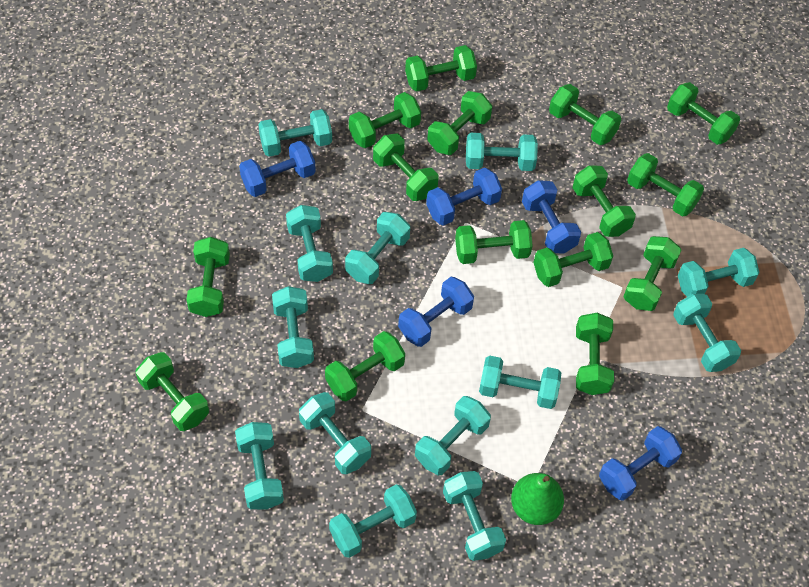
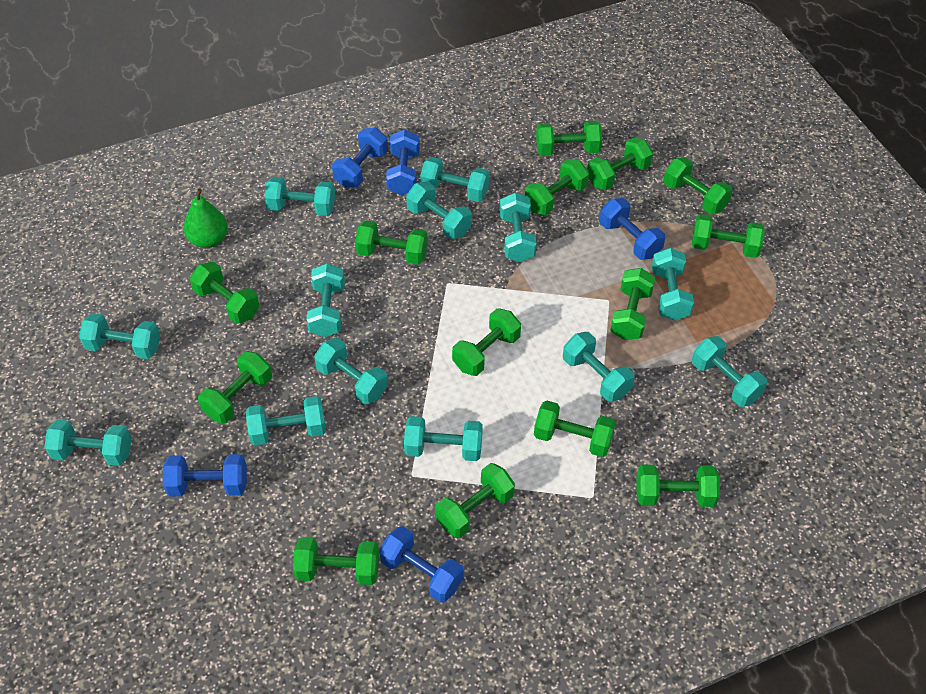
green dumbbell: 15 -> 14

